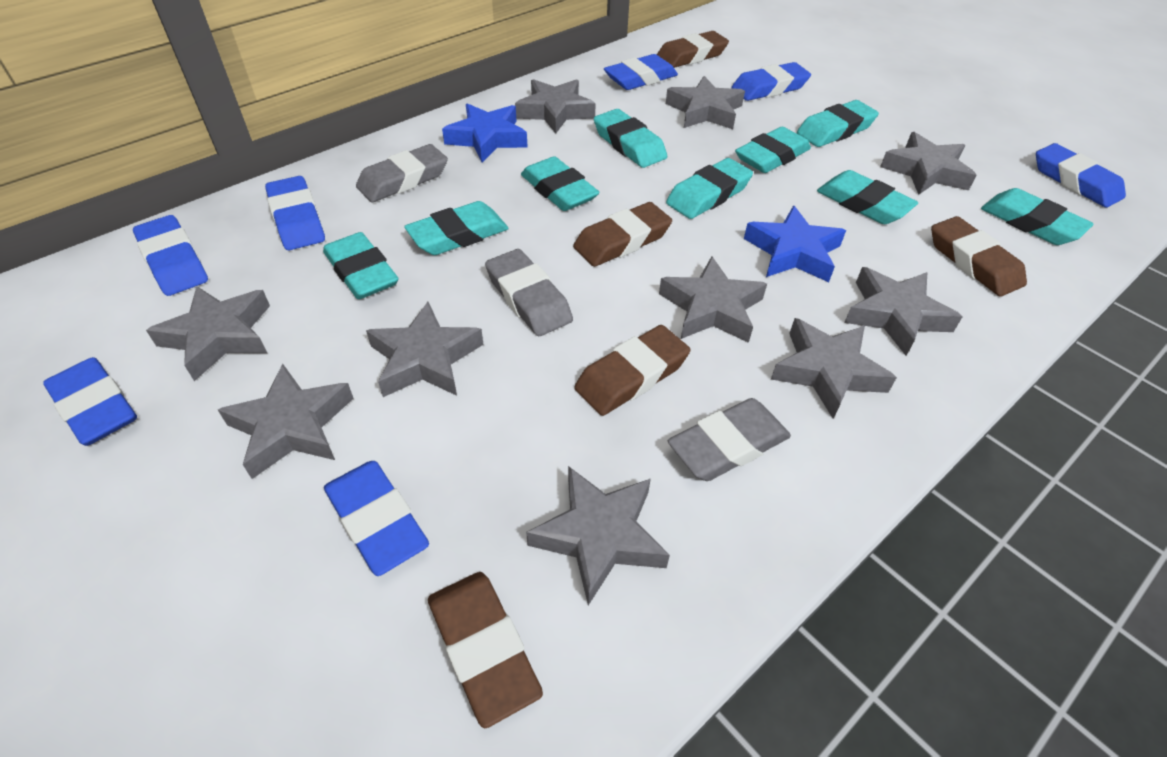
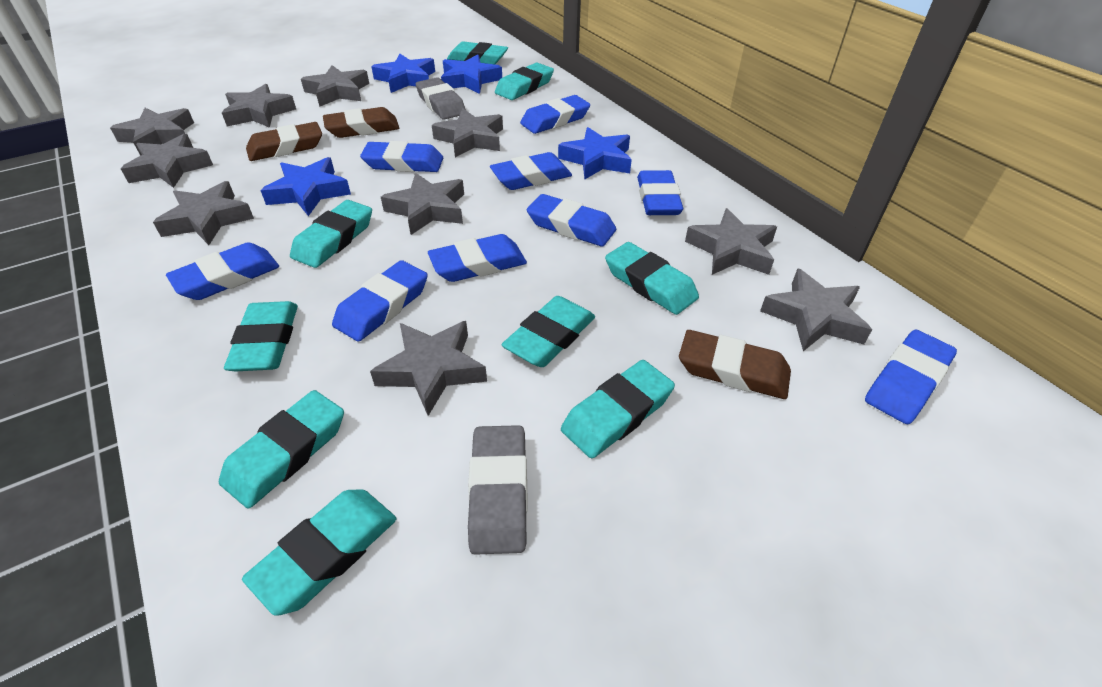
blue eraser: 7 -> 9
blue star: 2 -> 4
brown eraser: 5 -> 3
grey eraser: 3 -> 2

